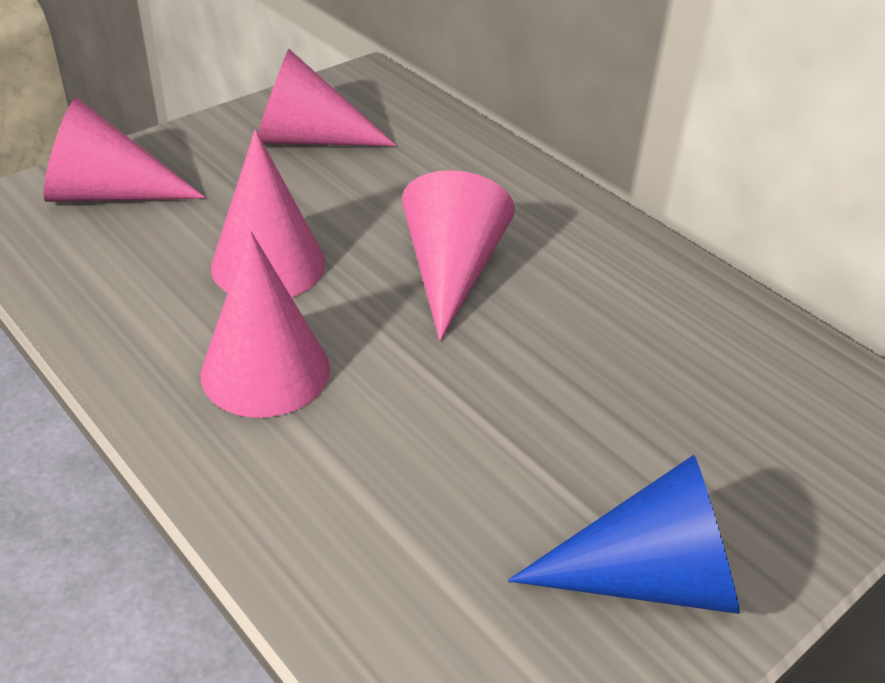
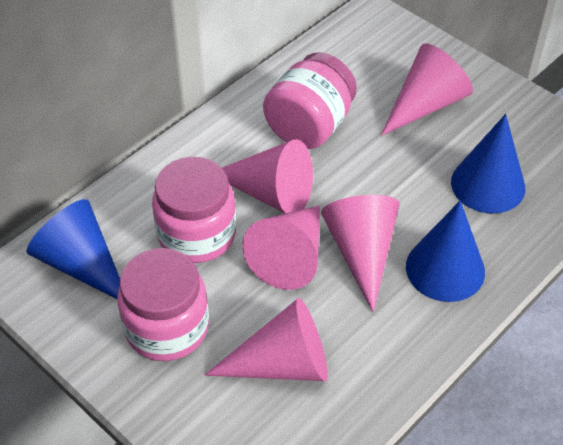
blue cone: 1 -> 3
pink jar: 0 -> 3

